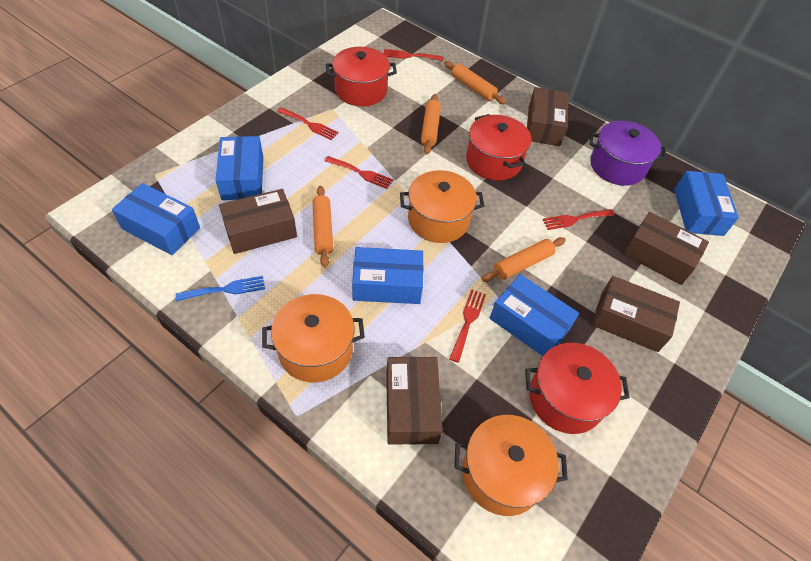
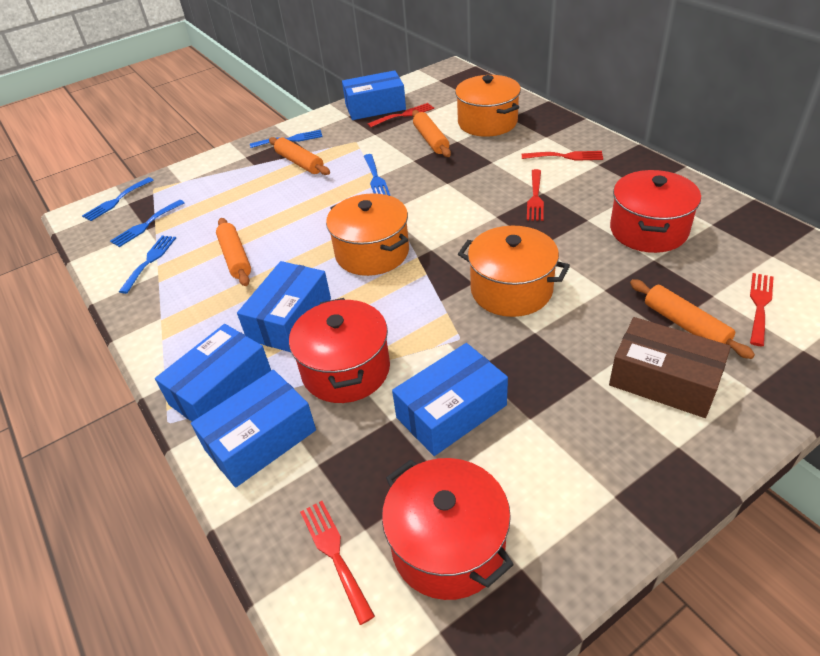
blue fork: 1 -> 5
brown box: 5 -> 1
purple pot: 1 -> 0

